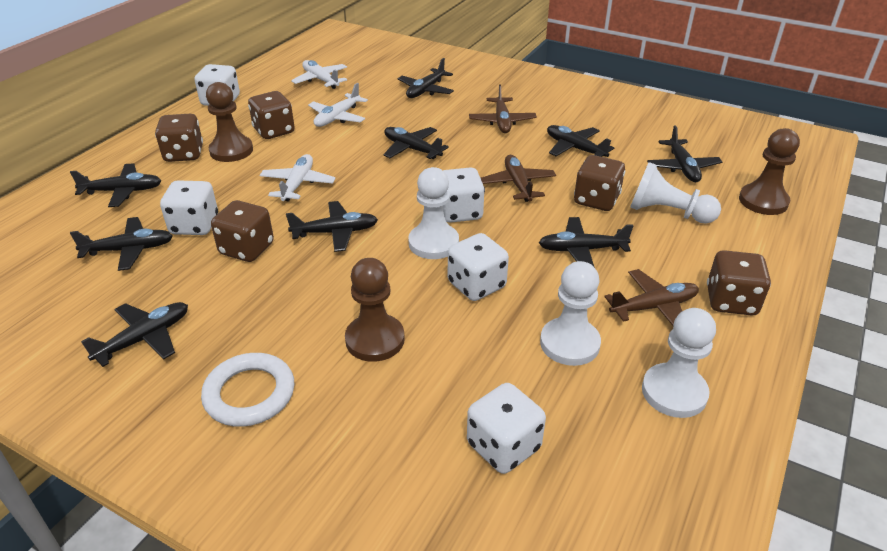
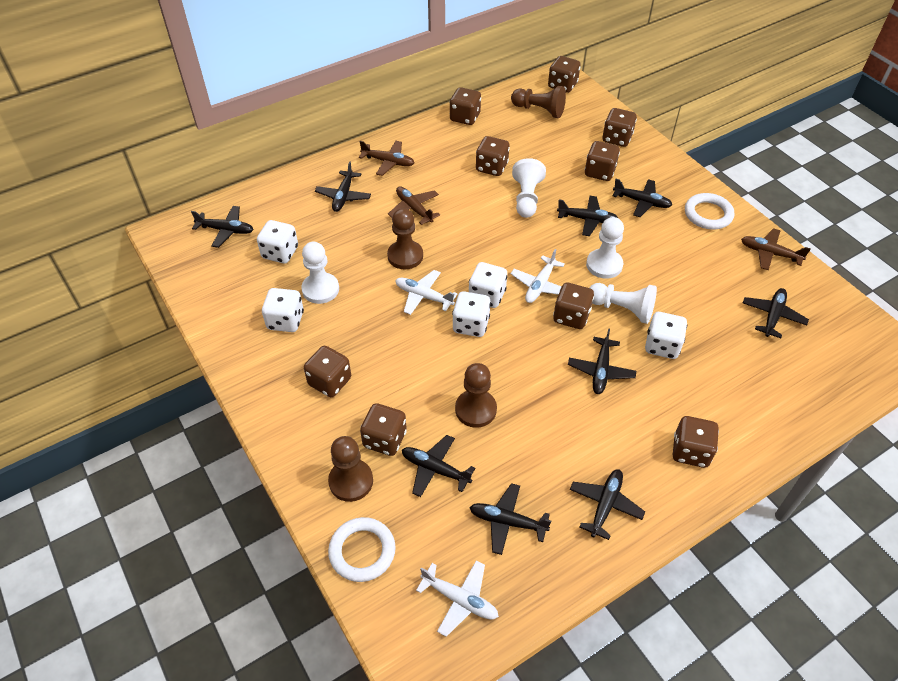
brown dice: 5 -> 9
brown pawn: 3 -> 4
white ring: 1 -> 2

